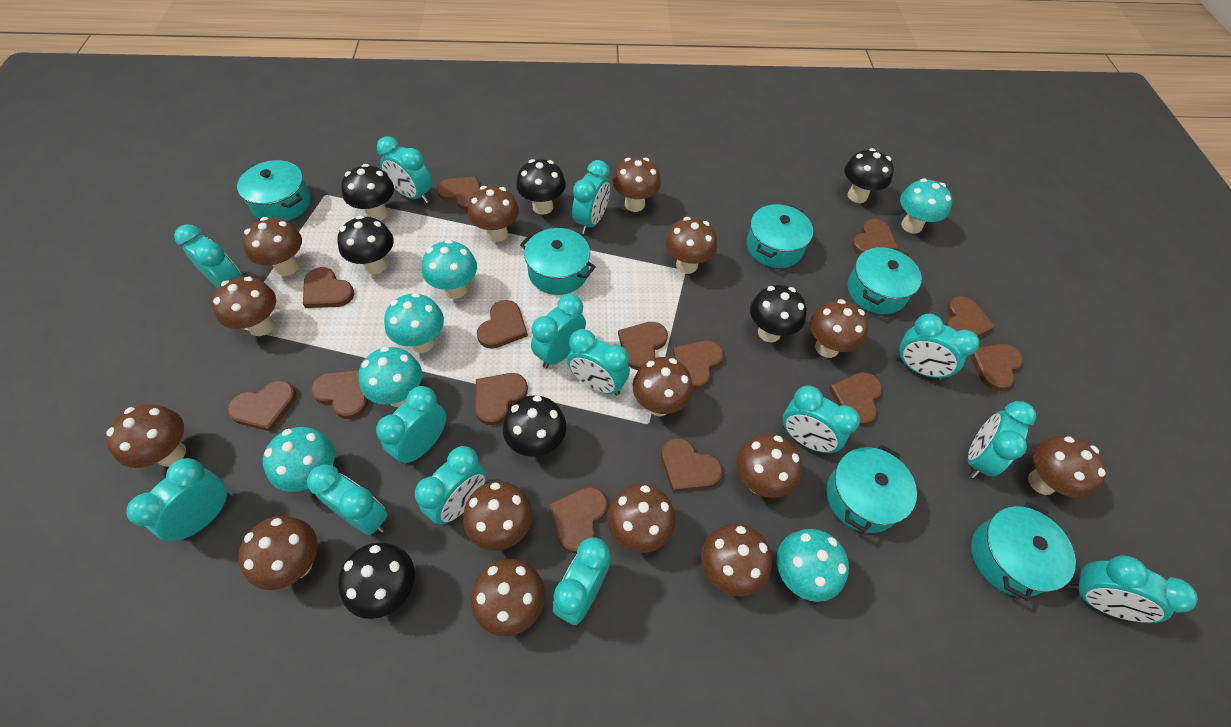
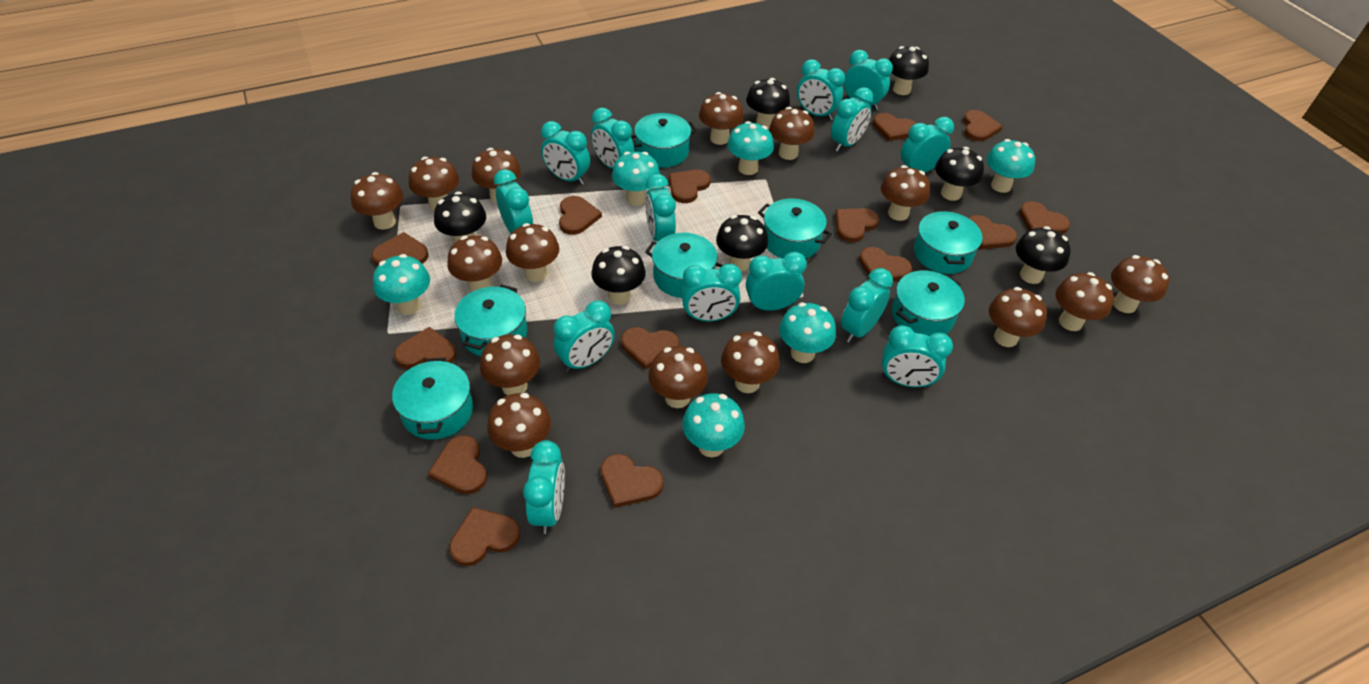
turquoise pot: 6 -> 7

